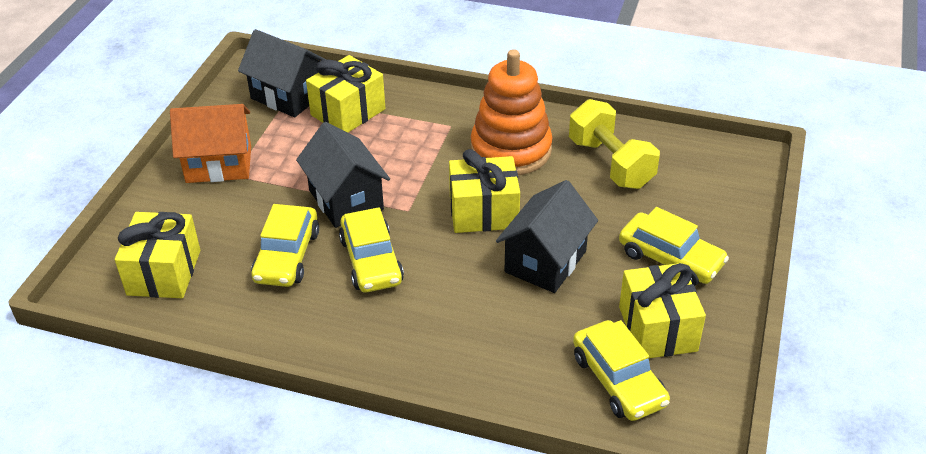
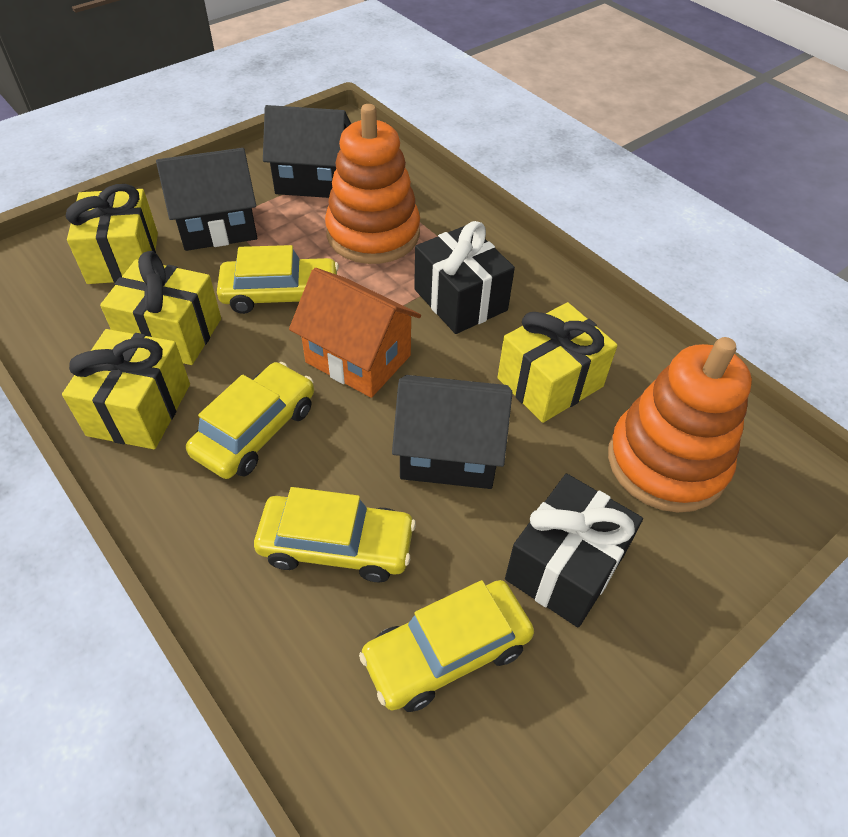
black gift: 0 -> 2
orange stacking toy: 1 -> 2
yellow dumbbell: 1 -> 0

